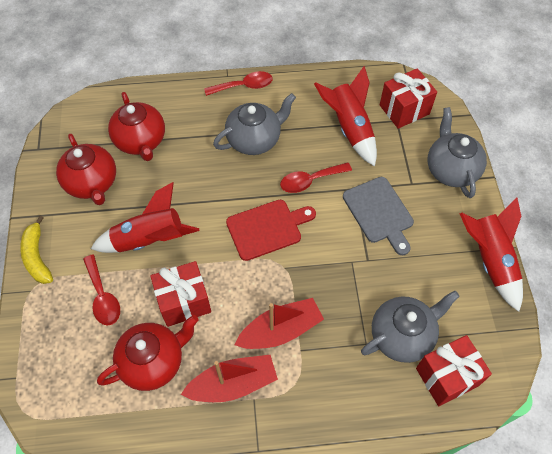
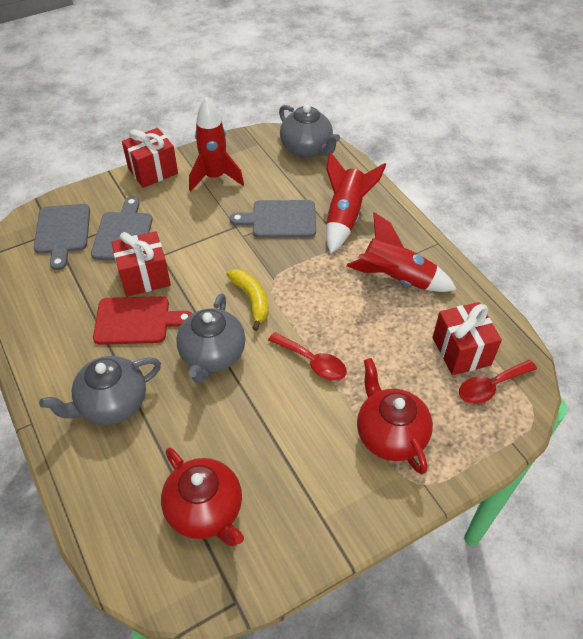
grey cutting board: 1 -> 3
red boat: 2 -> 0
red spoon: 3 -> 2
red teapot: 3 -> 2

